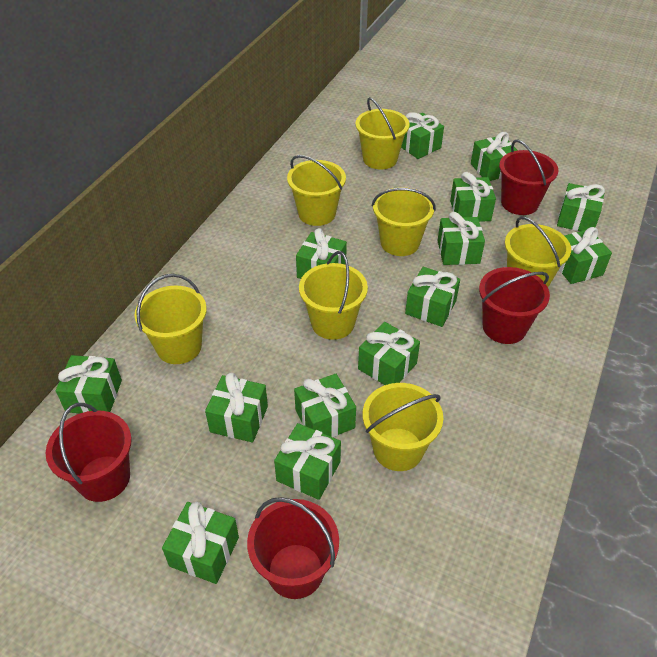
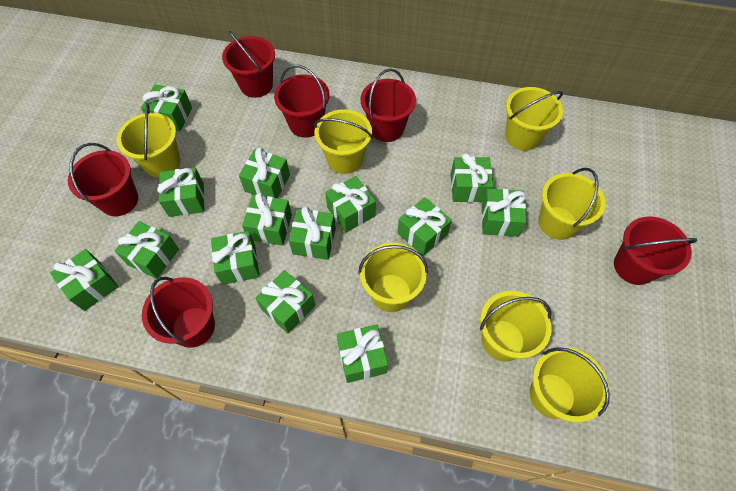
red bucket: 4 -> 6

